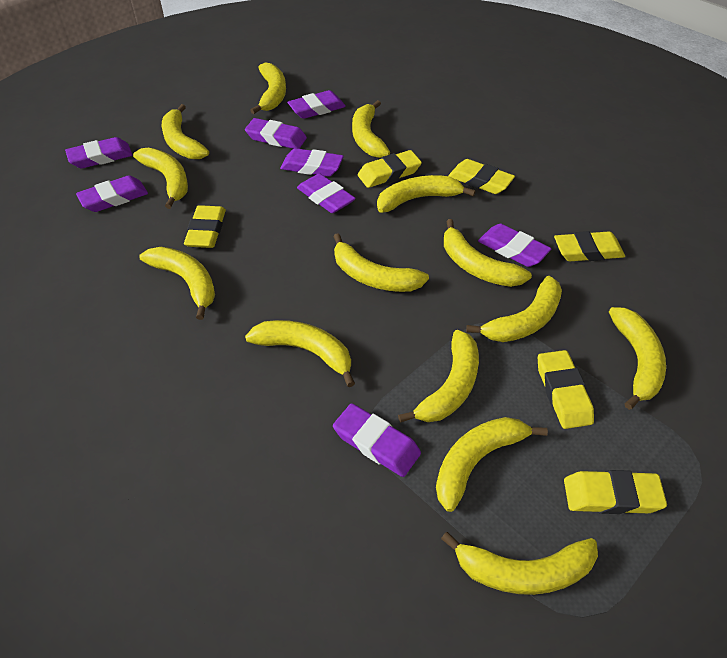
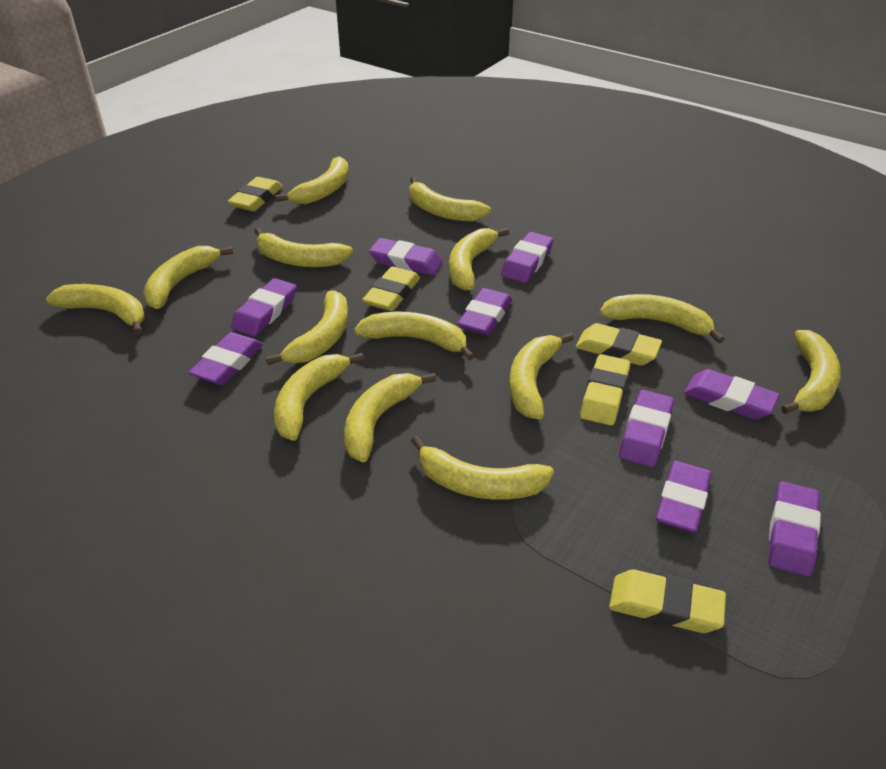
purple eraser: 8 -> 9
yellow eraser: 6 -> 5

